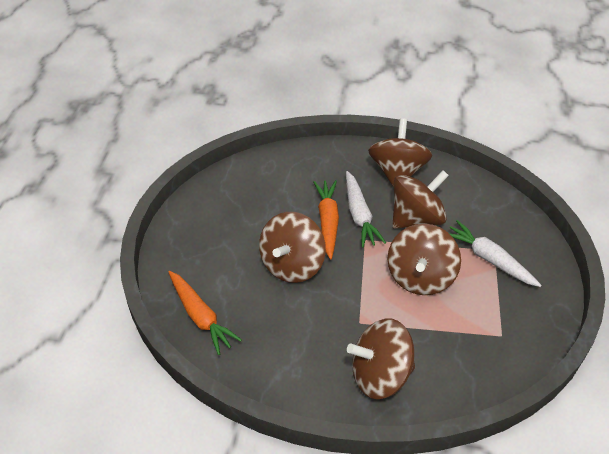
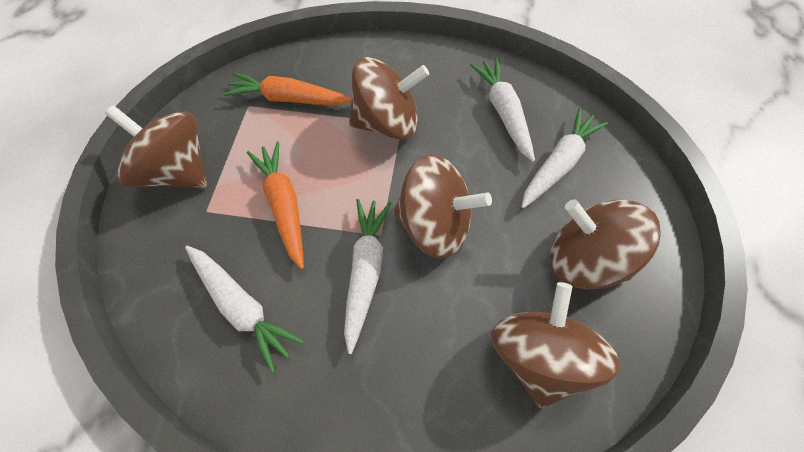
white carrot: 2 -> 4

